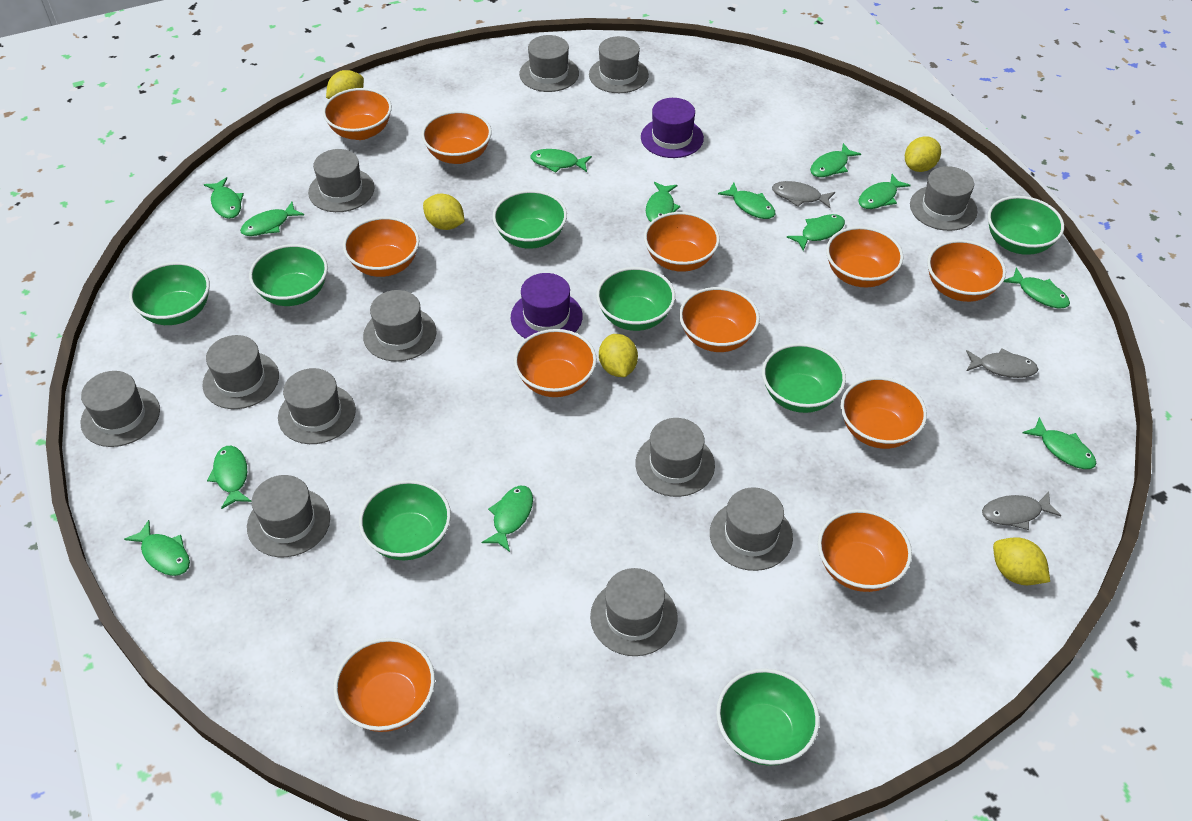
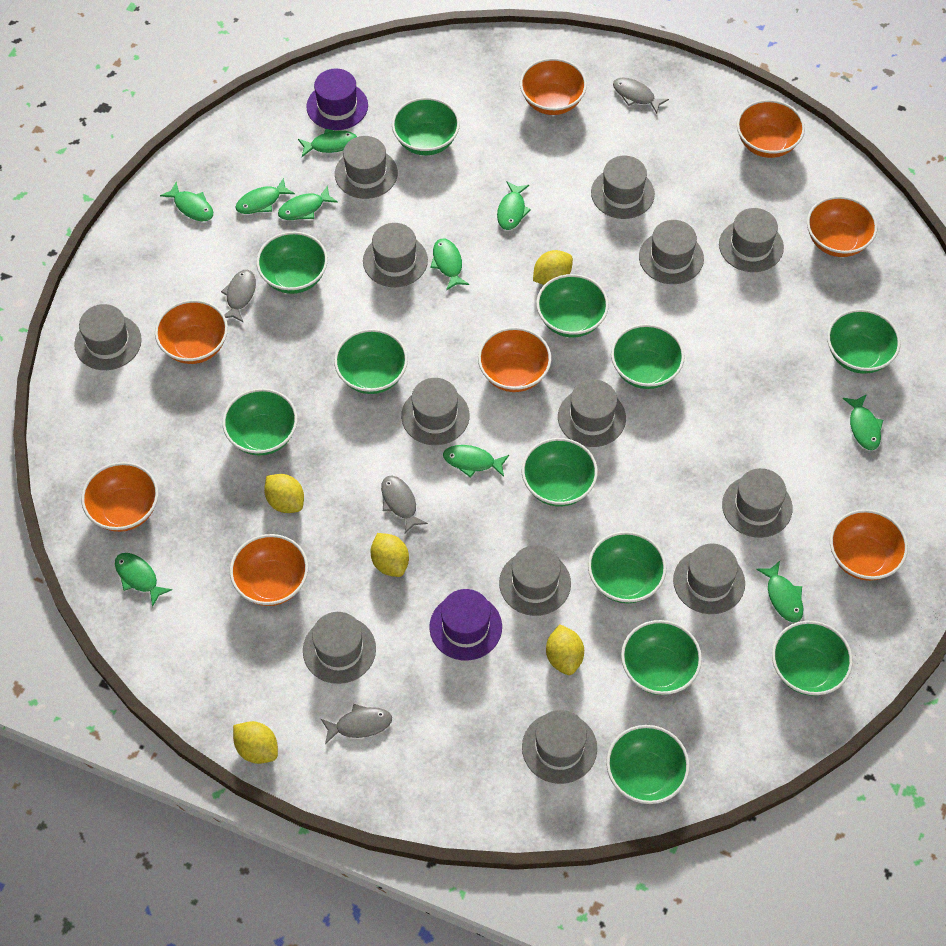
green bowl: 8 -> 12
green fish: 13 -> 10
grey fish: 3 -> 4
grey hat: 12 -> 13
orange bowl: 11 -> 8

